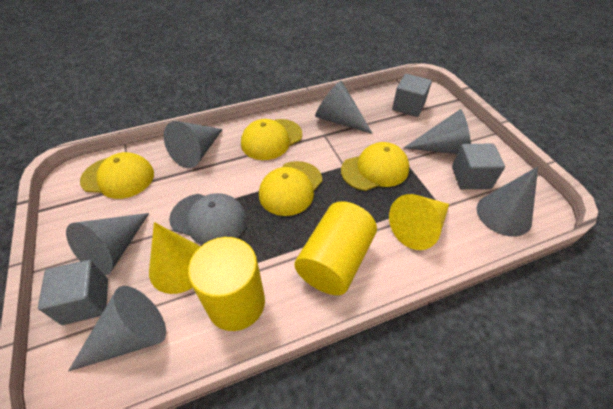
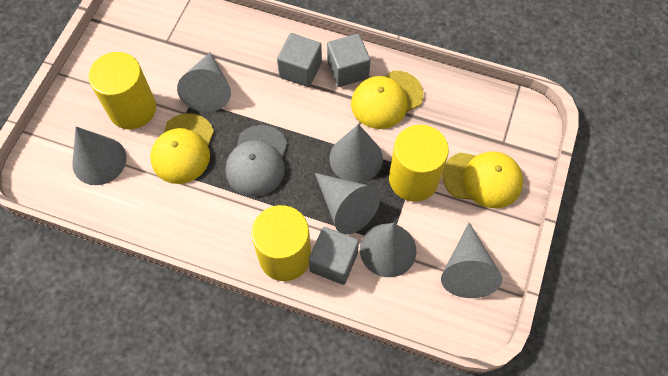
yellow cap: 4 -> 3
yellow cone: 2 -> 0
yellow cylinder: 2 -> 3

